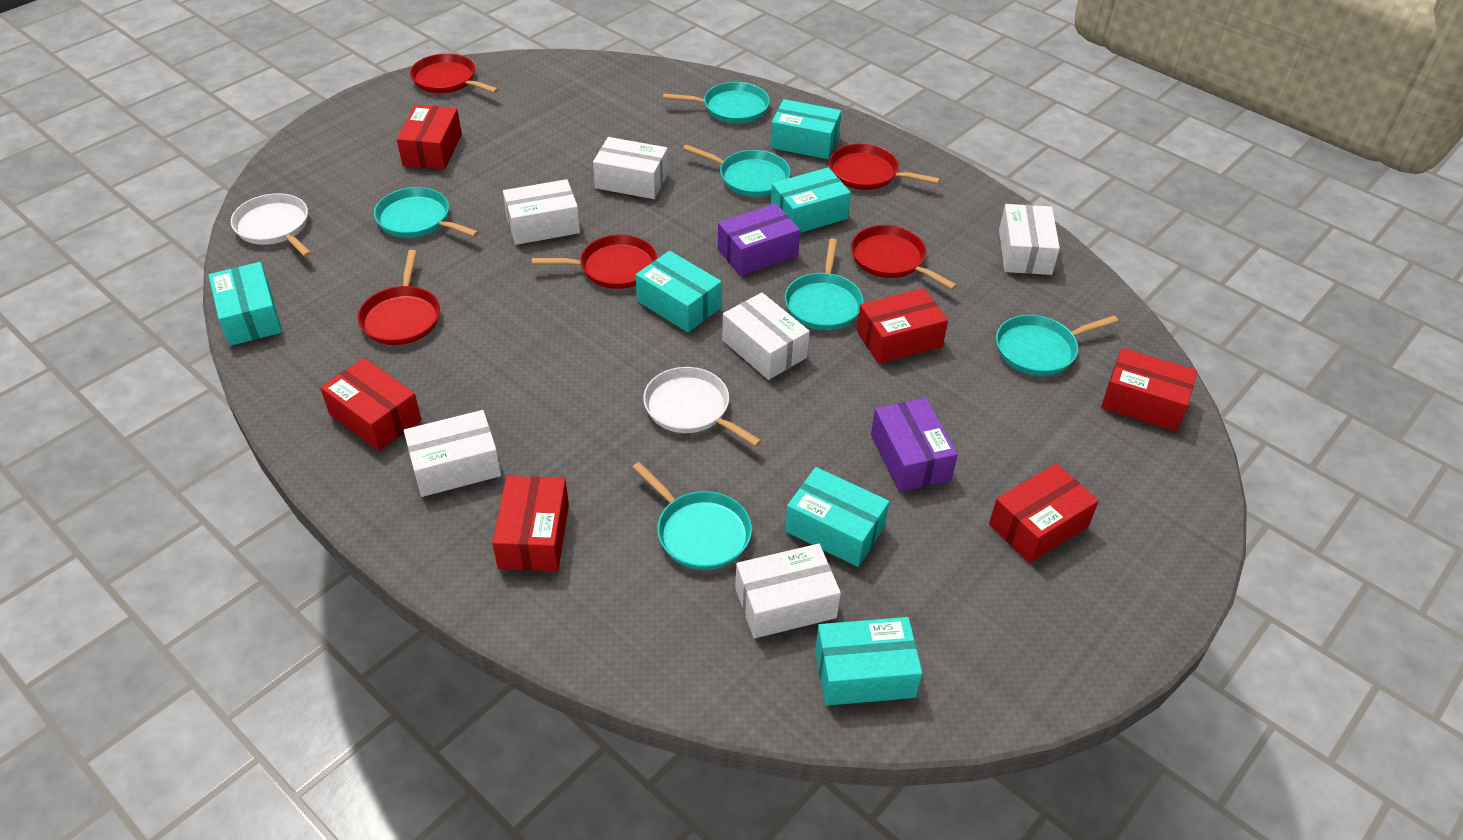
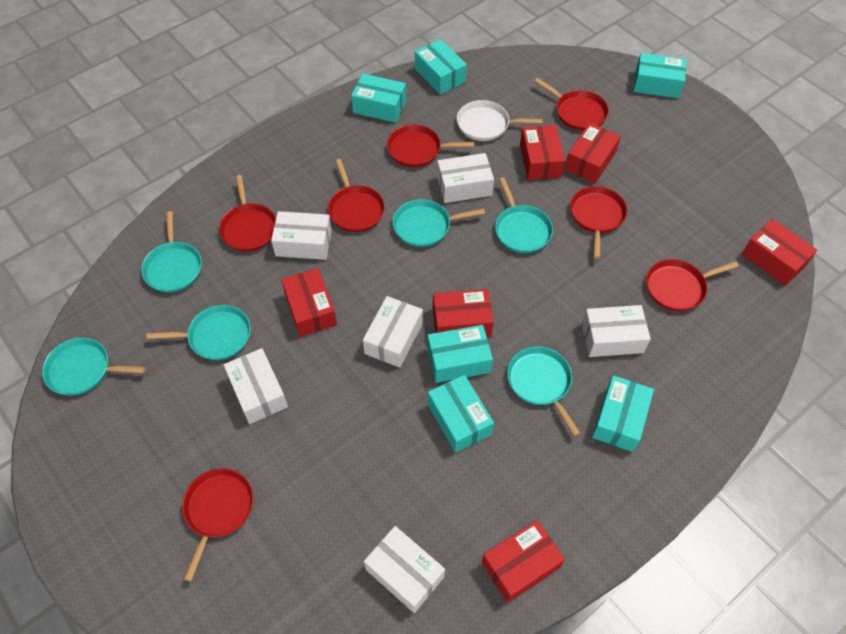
purple box: 2 -> 0
red pan: 5 -> 7
white pan: 2 -> 1

